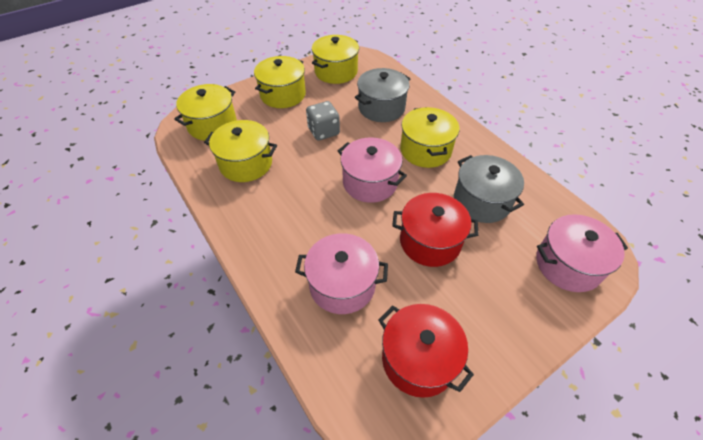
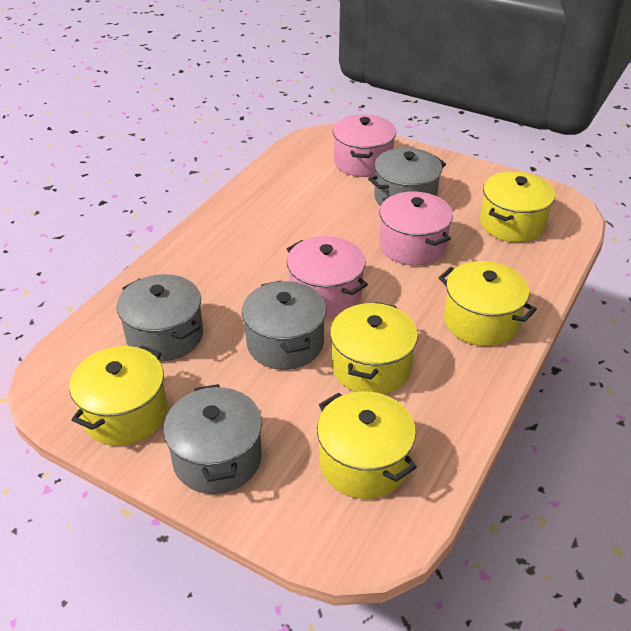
grey dice: 1 -> 0
grey pot: 2 -> 4
red pot: 2 -> 0

